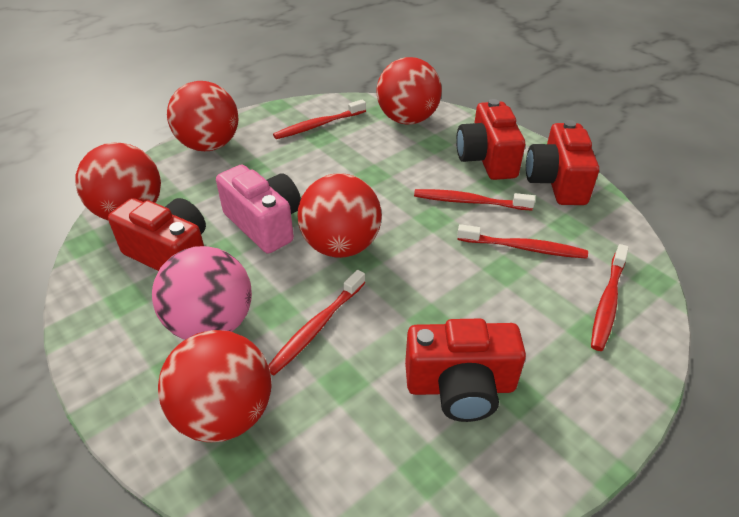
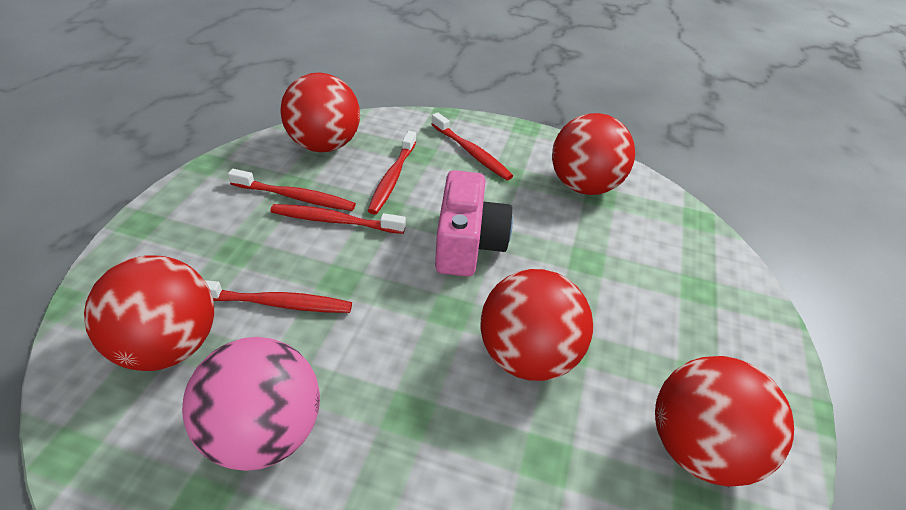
red camera: 4 -> 0

